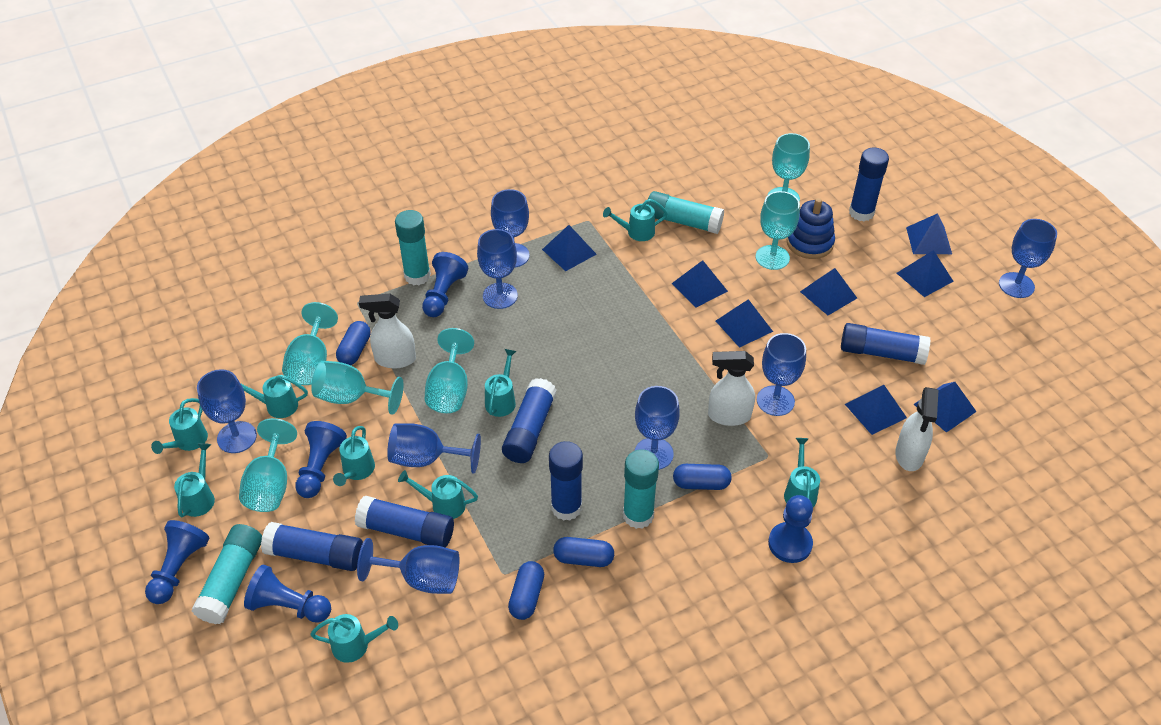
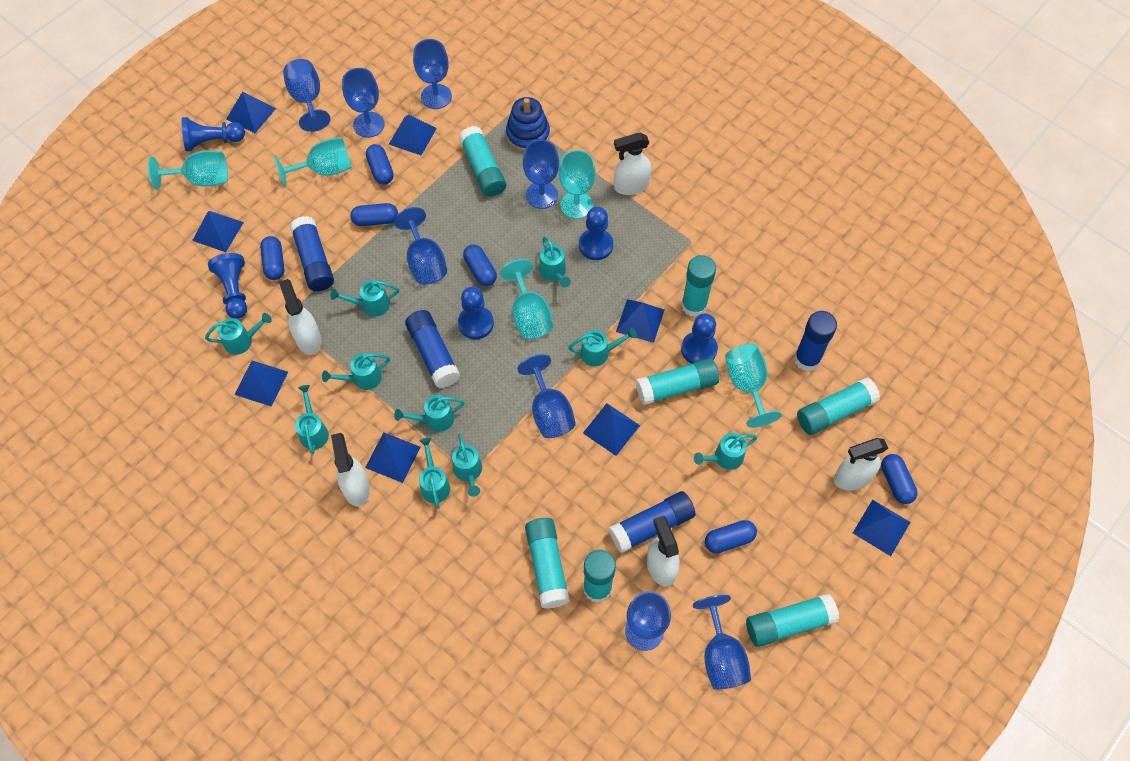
blue capsule: 4 -> 6
blue glue stick: 6 -> 4
turquoise glue stick: 4 -> 7
turquoise goblet: 6 -> 5
turquoise watering can: 9 -> 10
white spray bottle: 3 -> 5

